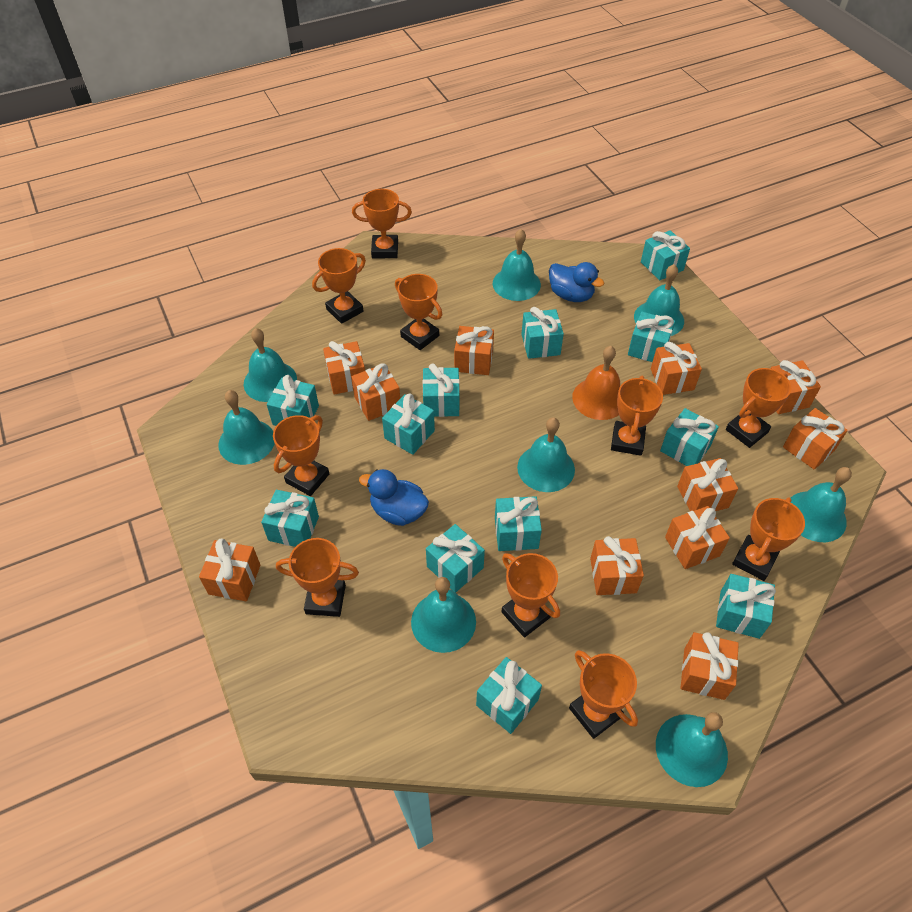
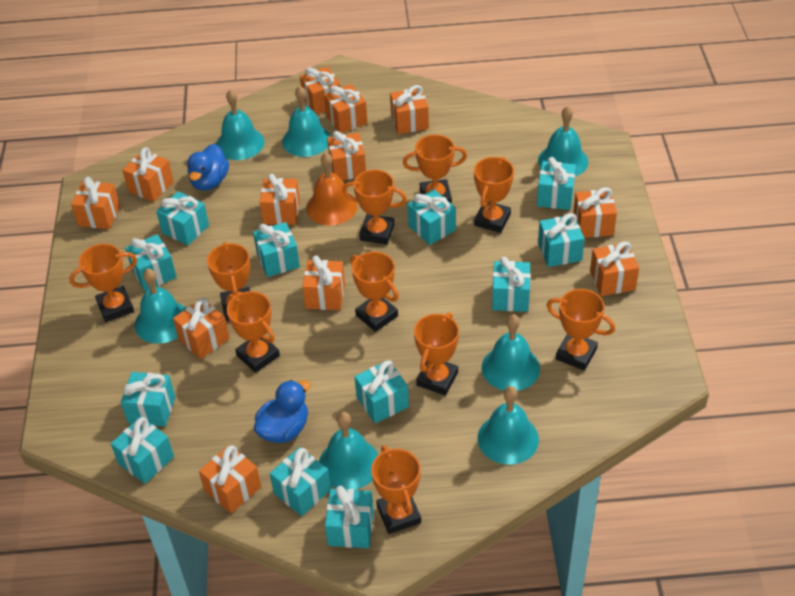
orange gift: 11 -> 12
turquoise bell: 8 -> 7

